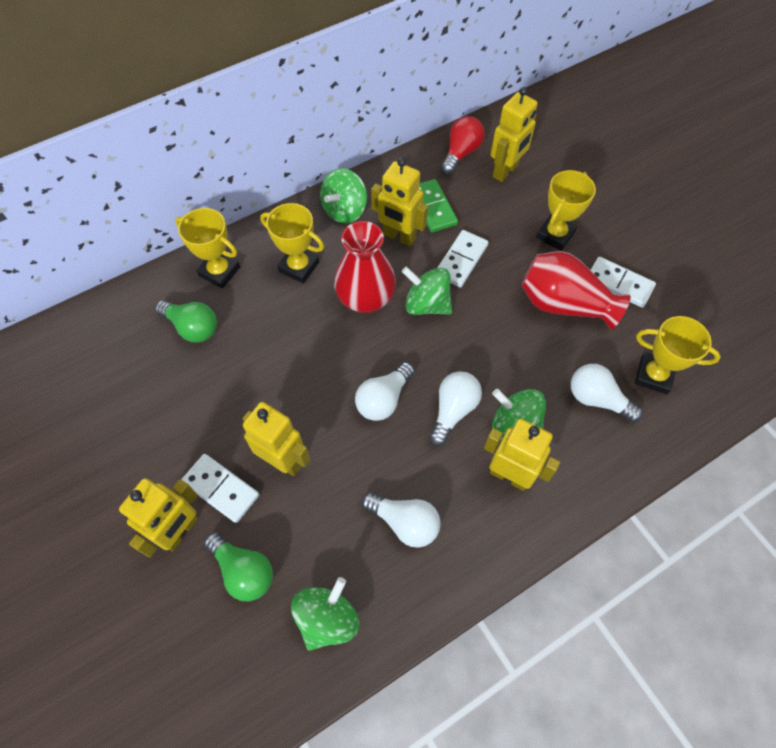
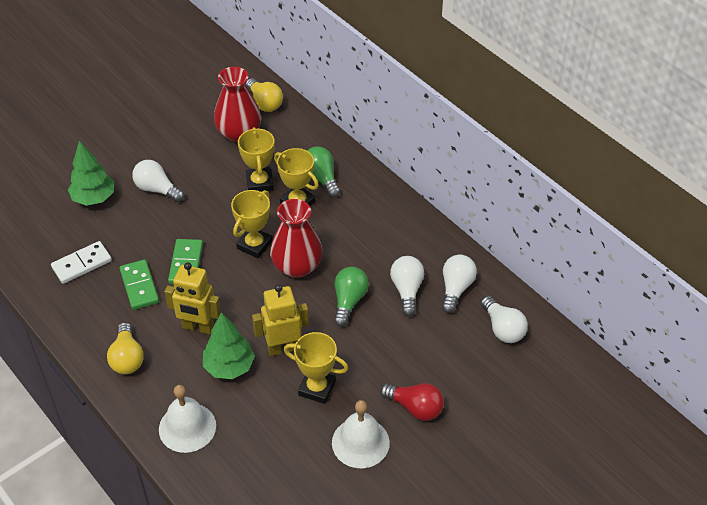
green domino: 1 -> 2
green spinning top: 4 -> 0
green tree: 0 -> 2
white bell: 0 -> 2
white domino: 3 -> 1
yellow light bulb: 0 -> 2
yellow robot: 5 -> 2

